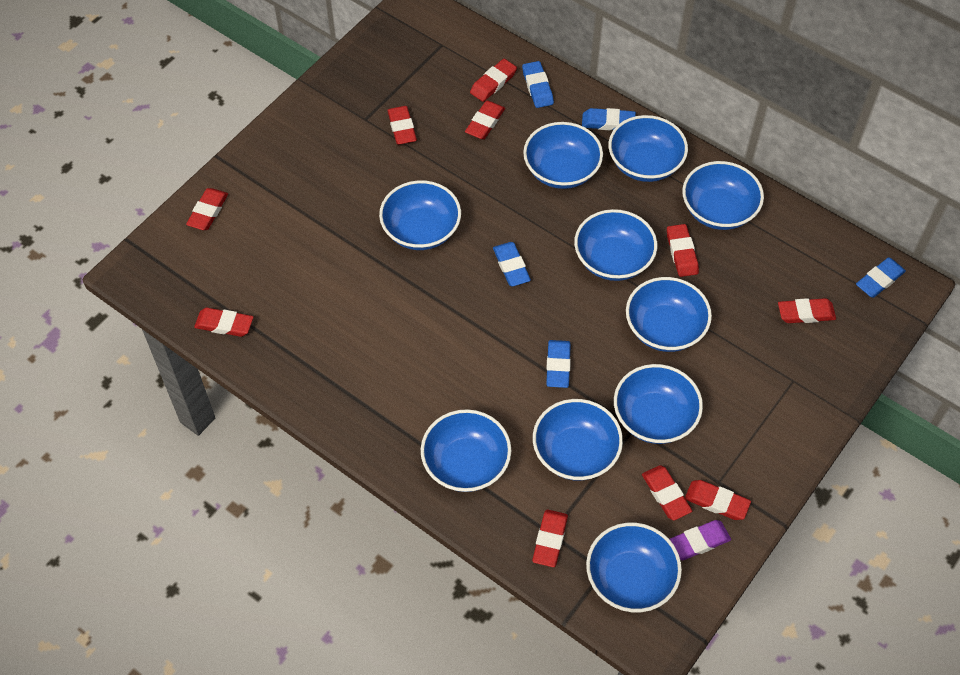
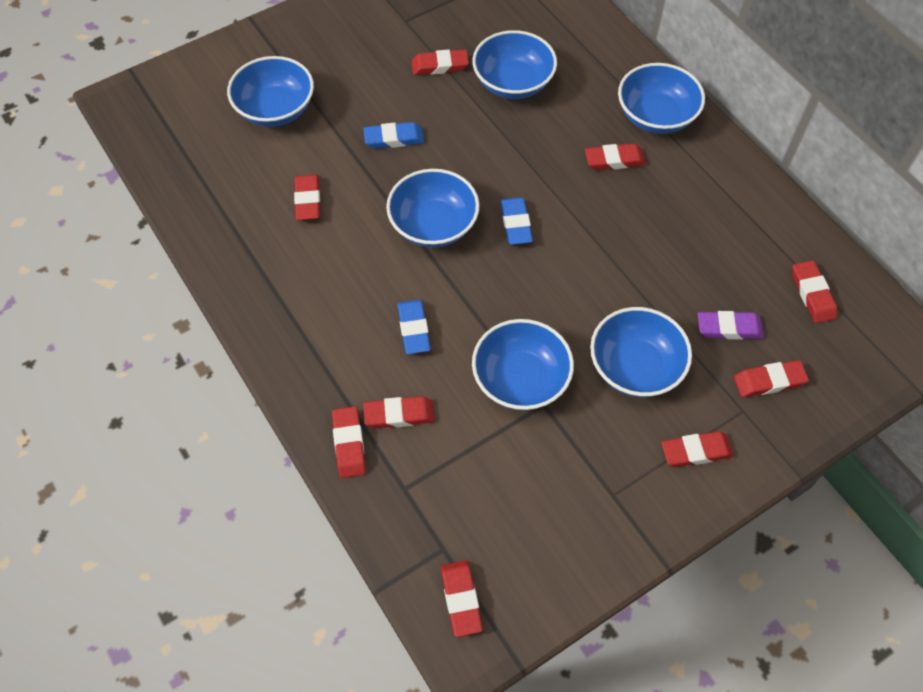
blue bowl: 10 -> 6
blue eraser: 5 -> 3
red eraser: 10 -> 9

